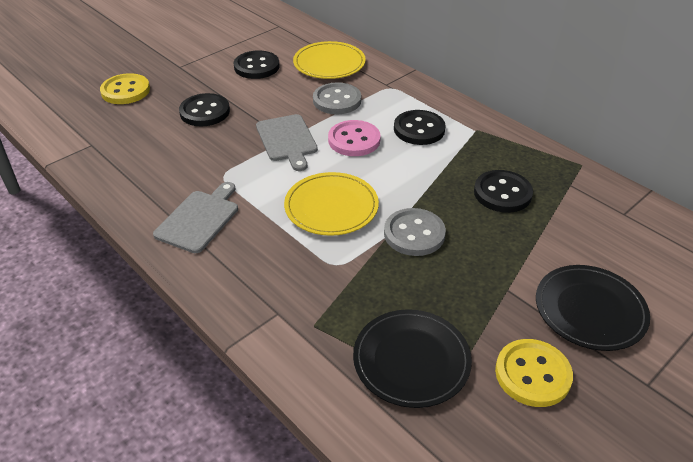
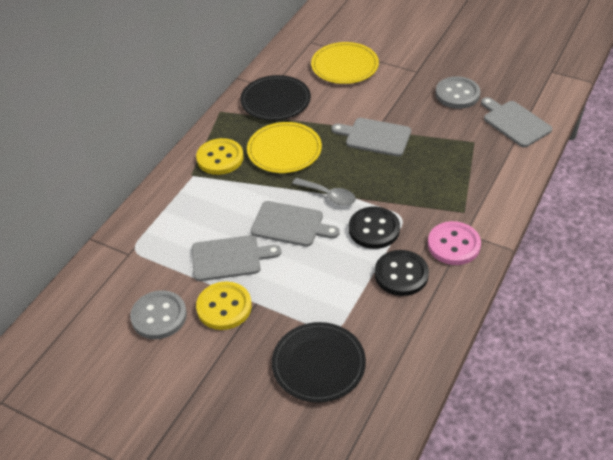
black button: 4 -> 2
grey cutting board: 2 -> 4
grey spoon: 0 -> 1

